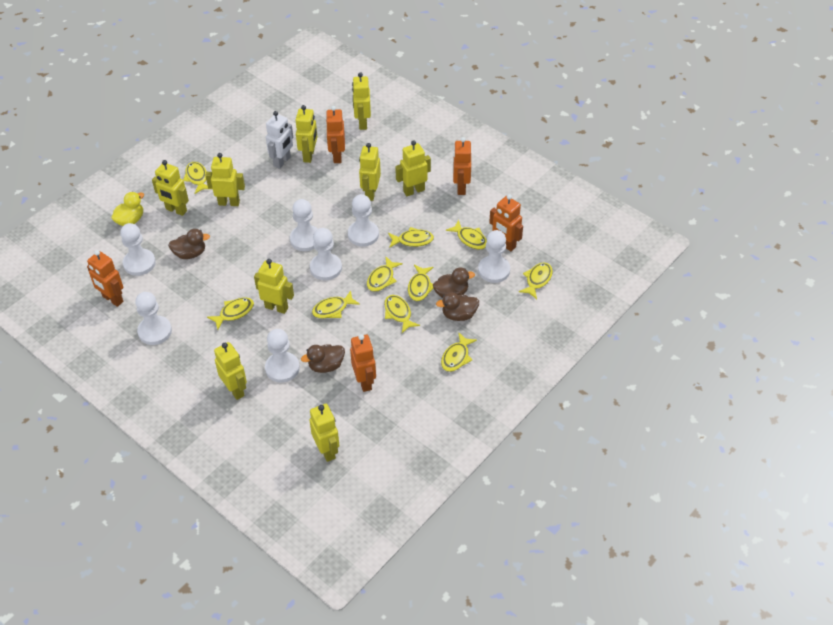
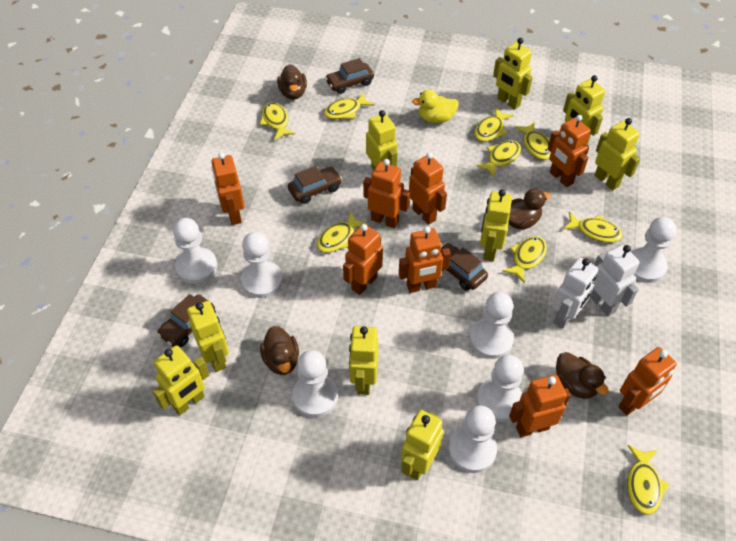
brown car: 0 -> 4
orange robot: 5 -> 8
white robot: 1 -> 2
yellow fish: 10 -> 9

